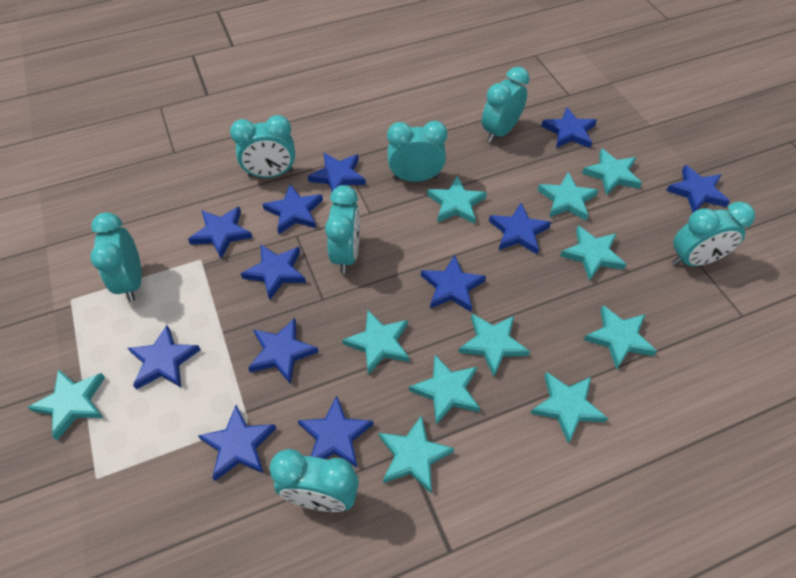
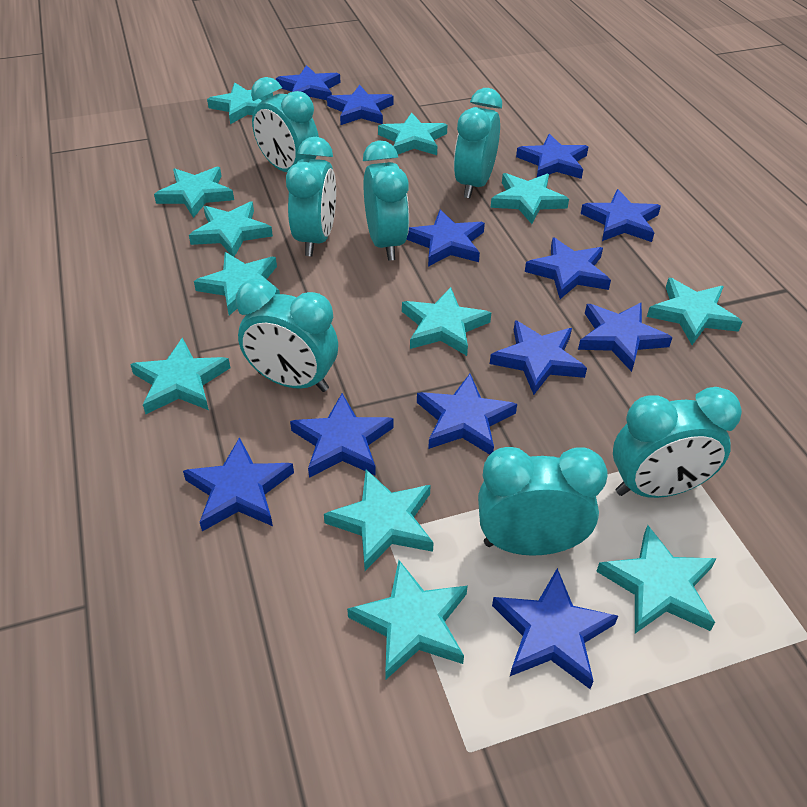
turquoise star: 11 -> 12

